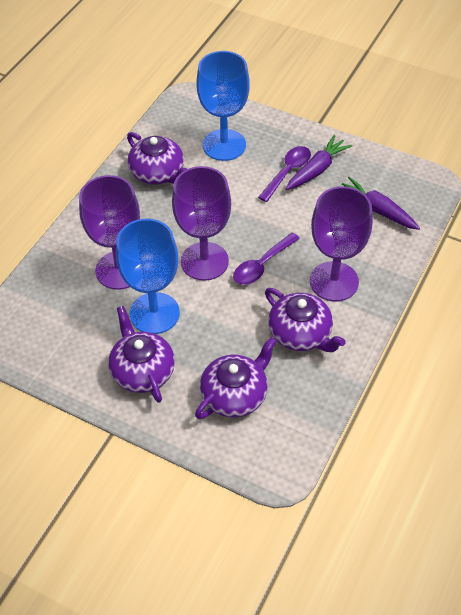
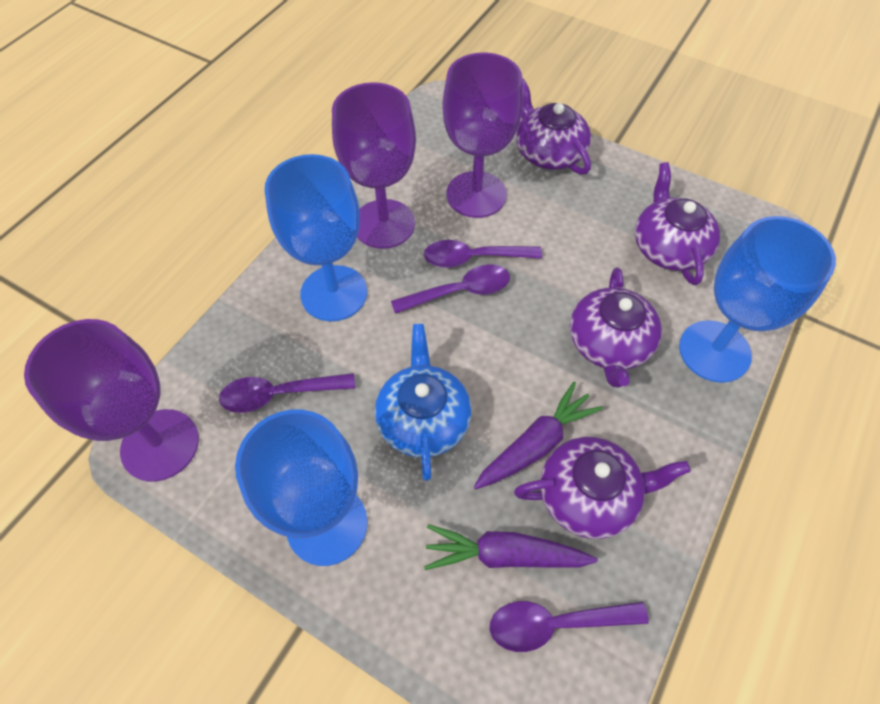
blue goblet: 2 -> 3
blue teapot: 0 -> 1
purple spoon: 2 -> 4

